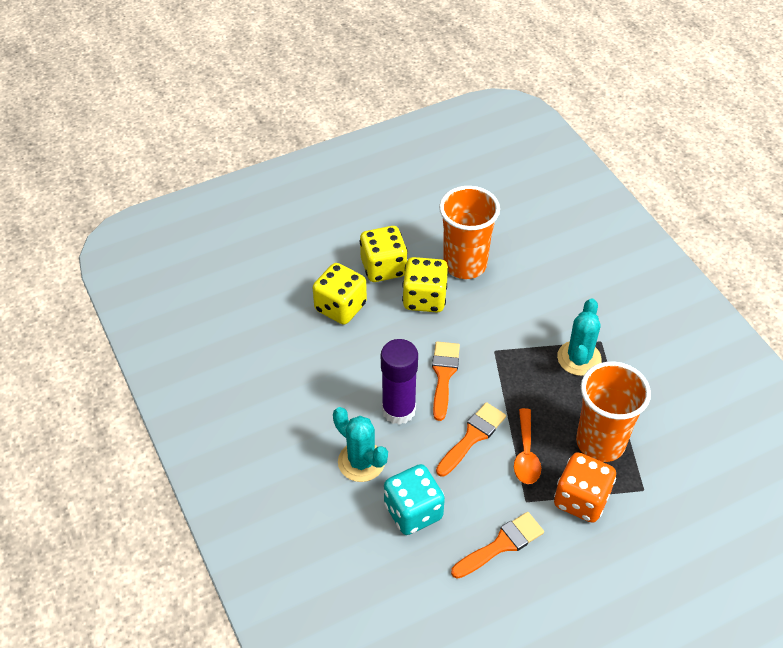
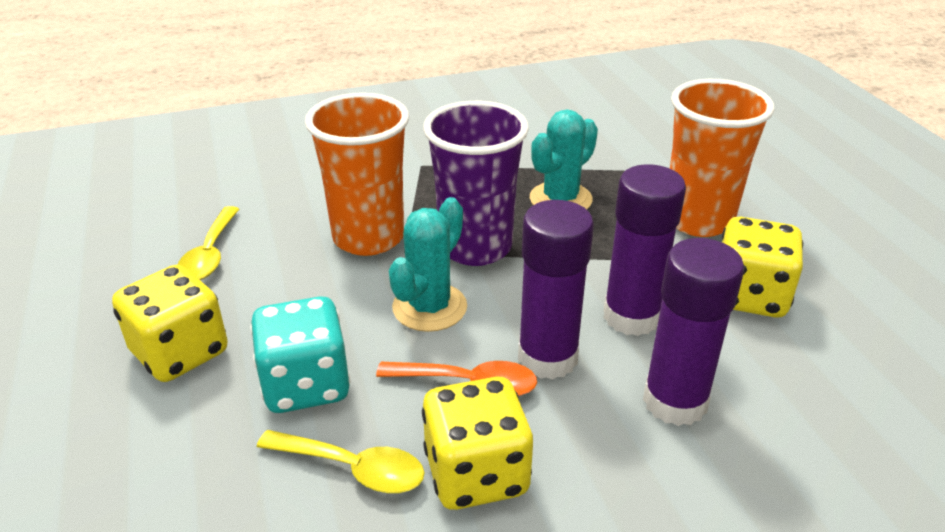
orange brush: 3 -> 0
orange dice: 1 -> 0
purple cup: 0 -> 1
purple glue stick: 1 -> 3
yellow spoon: 0 -> 2

